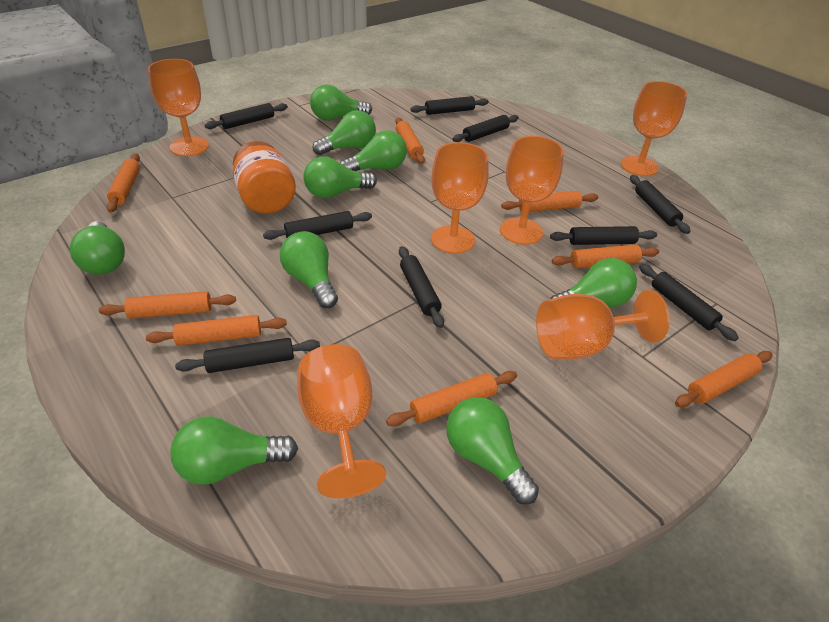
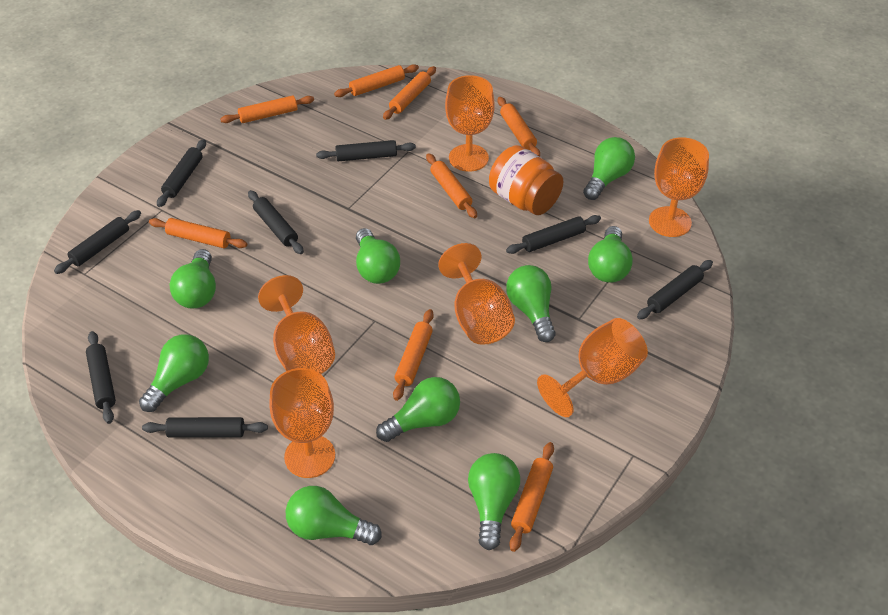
black rolling pin: 9 -> 8

